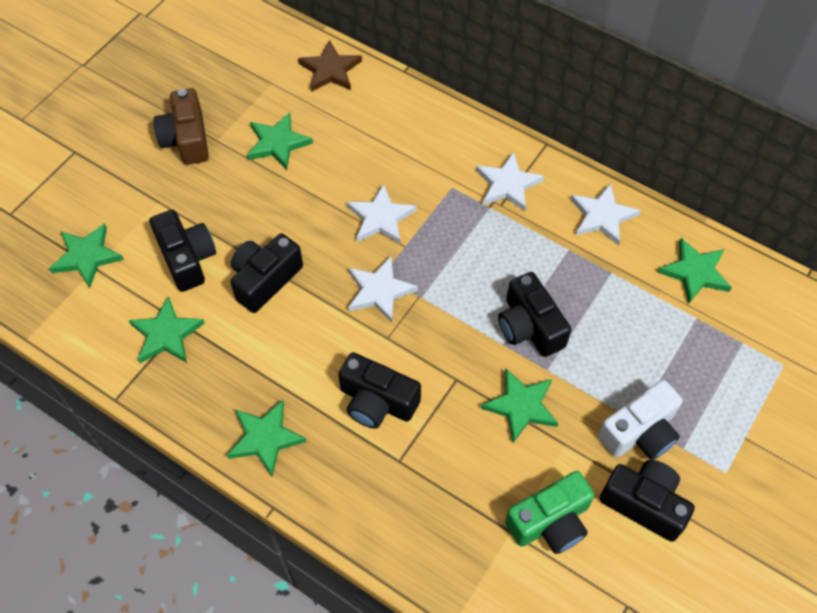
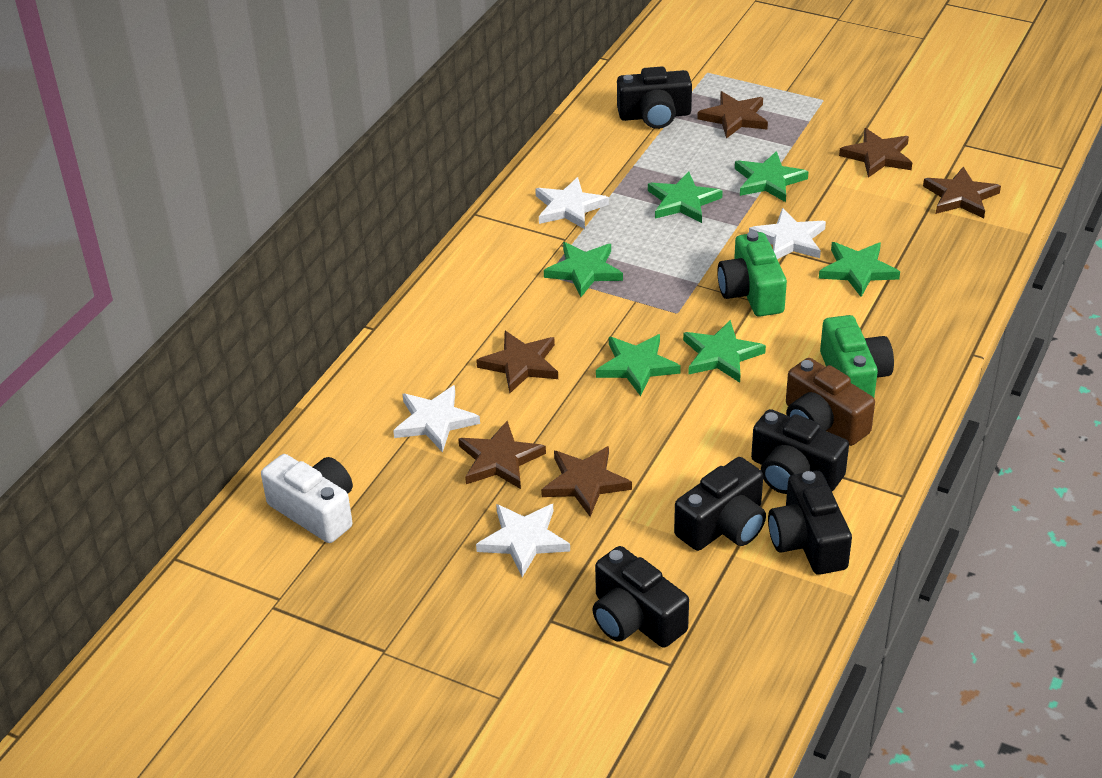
brown star: 1 -> 6
green camera: 1 -> 2

